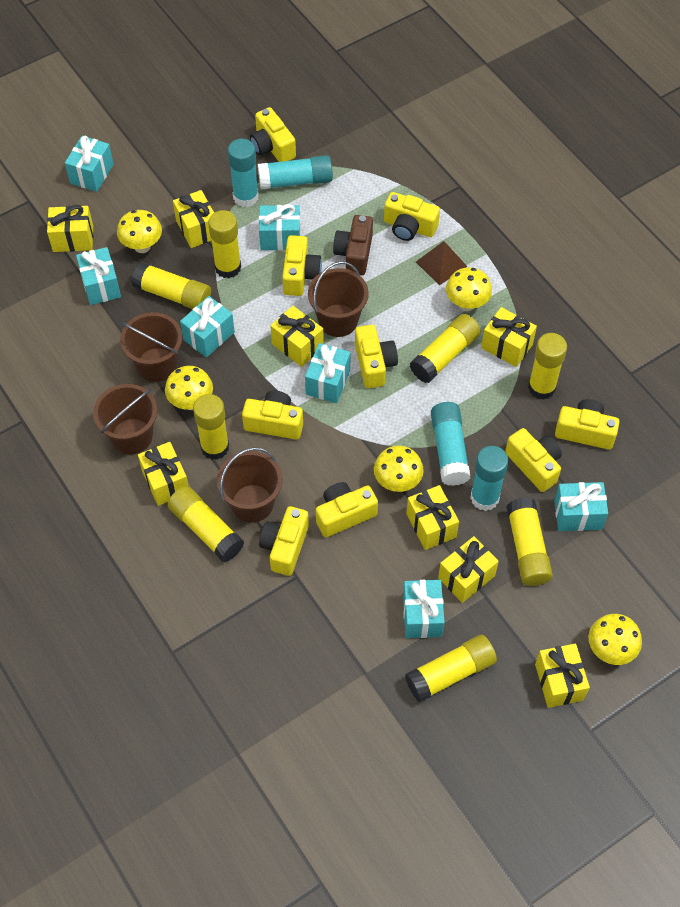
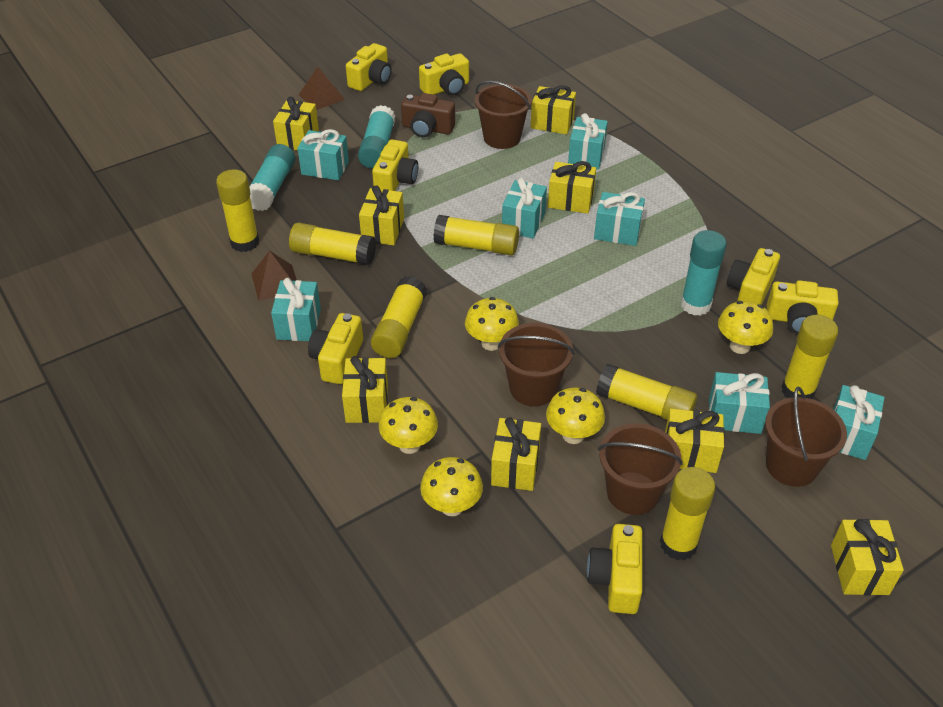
brown pyramid: 1 -> 2
turquoise glue stick: 4 -> 3
yellow camera: 9 -> 7
yellow glue stick: 8 -> 7

